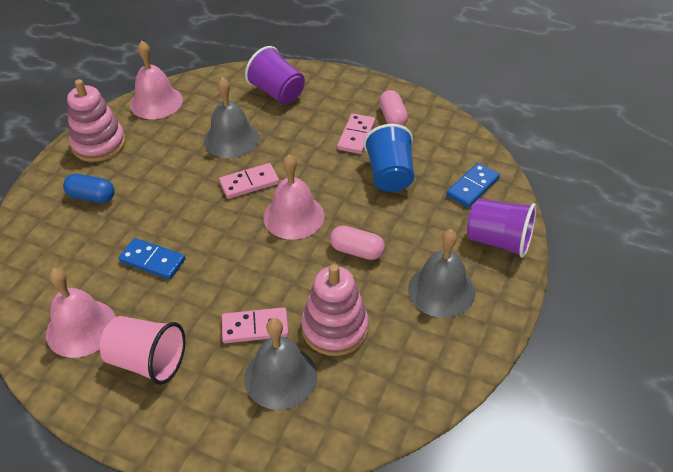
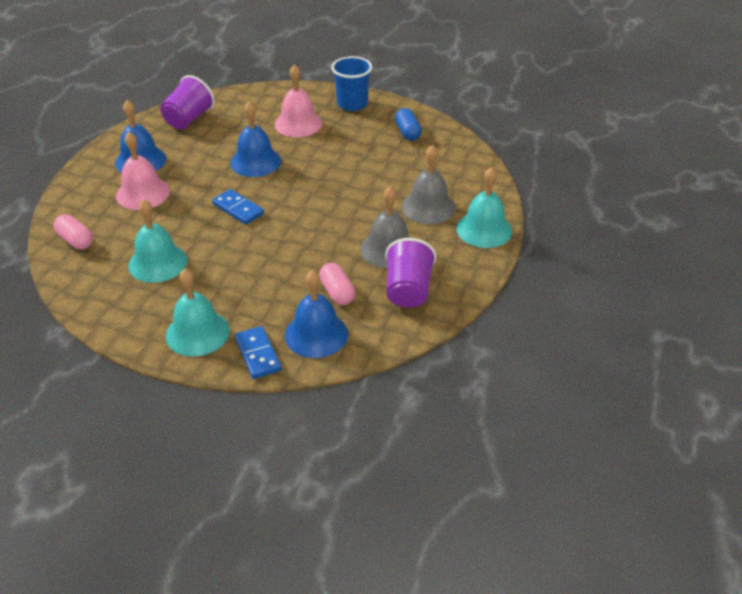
blue bell: 0 -> 3
grey bell: 3 -> 2
pink bell: 3 -> 2
pink cup: 1 -> 0
pink domino: 3 -> 0
pink stacking toy: 2 -> 0
turquoise bell: 0 -> 3

